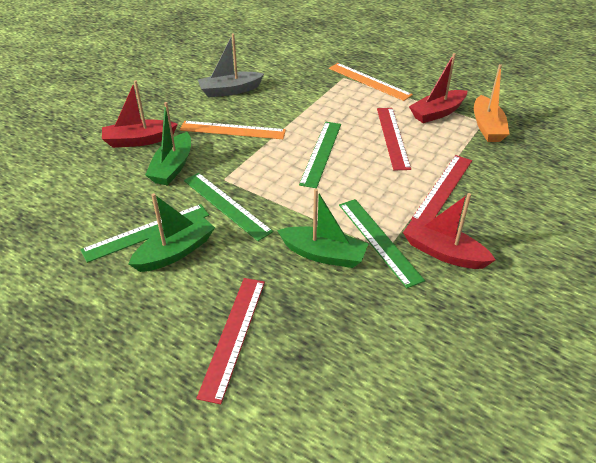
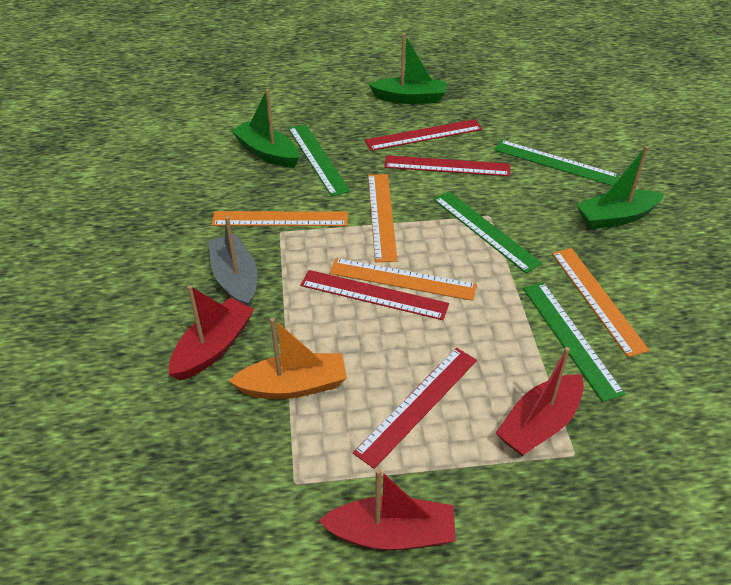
orange ruler: 2 -> 4
red ruler: 3 -> 4

